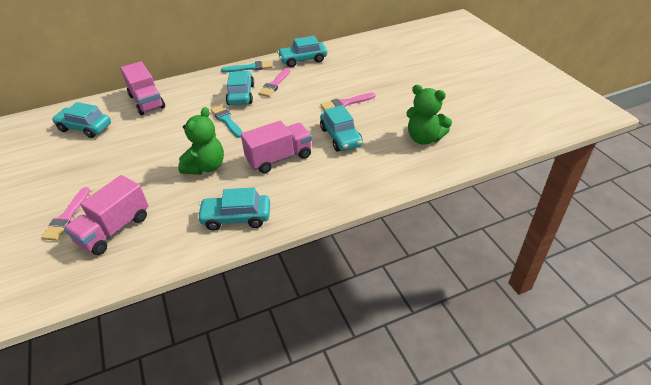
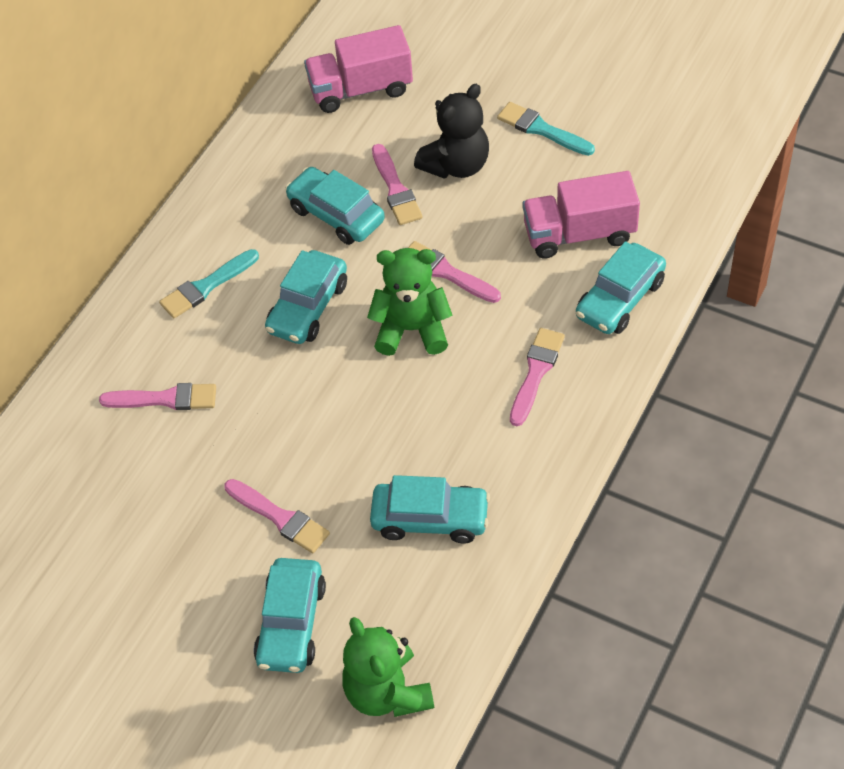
black teddy bear: 0 -> 1
pink brush: 3 -> 5
pink truck: 3 -> 2

